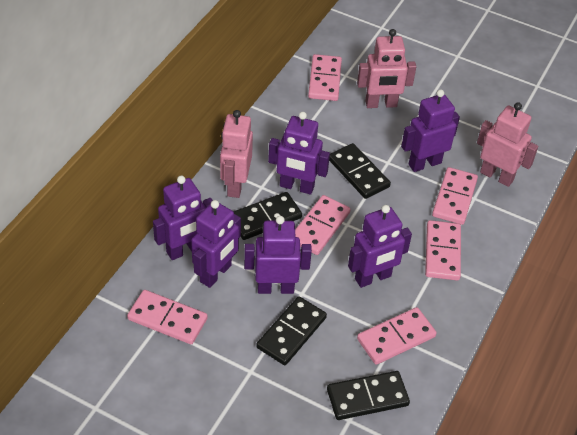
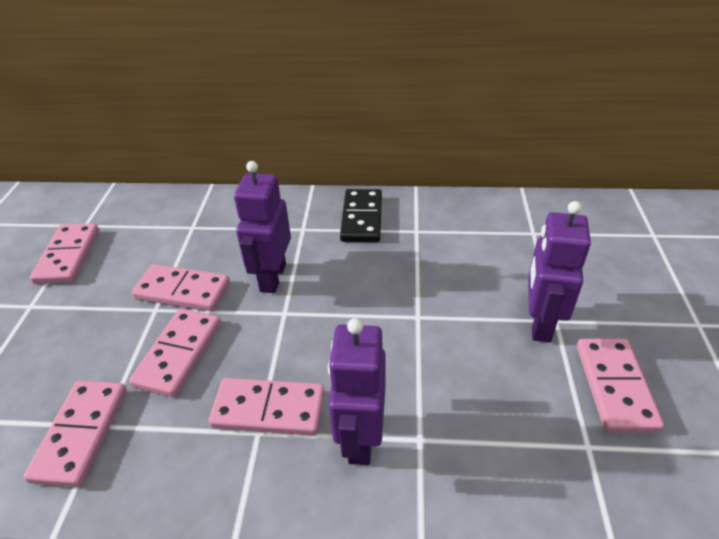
black domino: 4 -> 1
pink robot: 3 -> 0
purple robot: 6 -> 3

